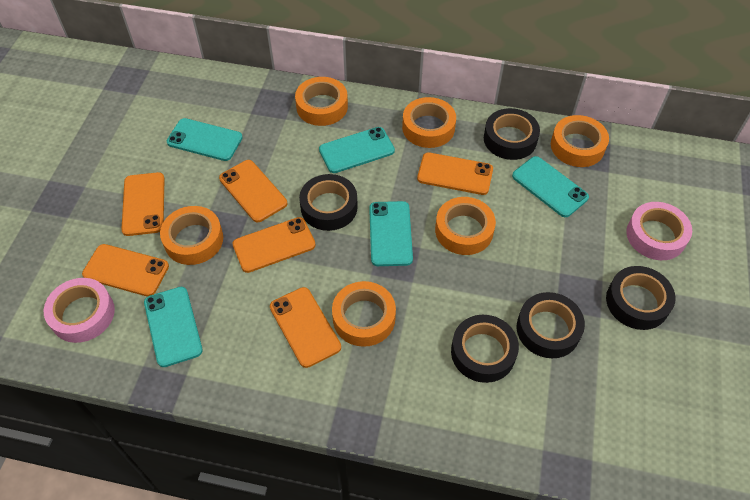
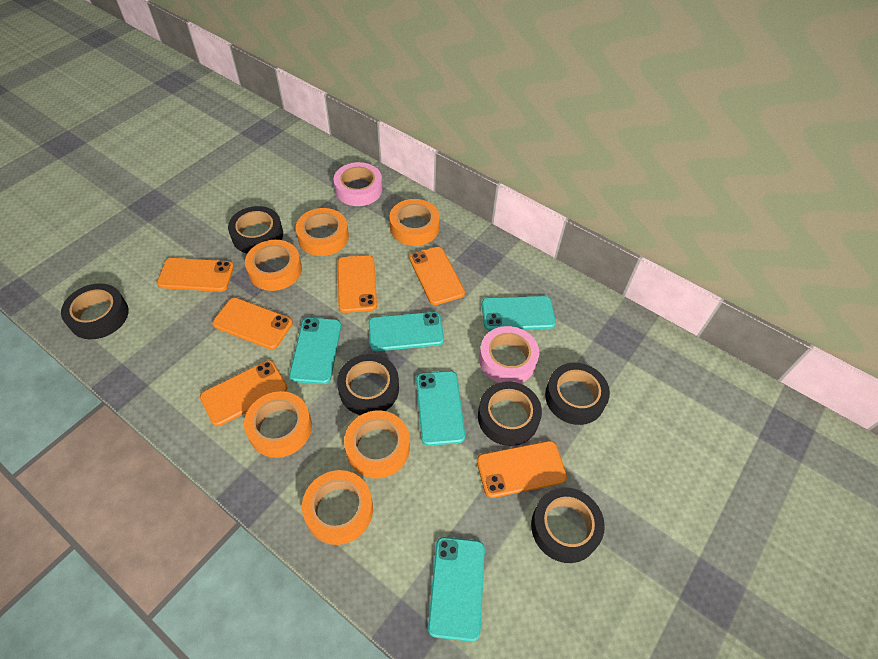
black tape: 5 -> 6

